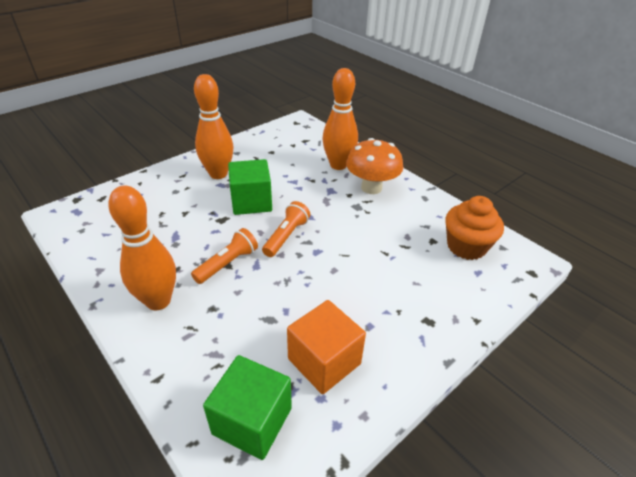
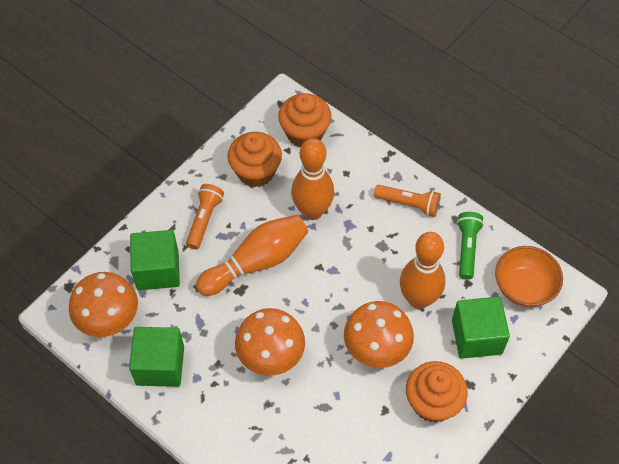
green cube: 2 -> 3
green flashlight: 0 -> 1
orange bowl: 0 -> 1
orange cube: 1 -> 0
orange cupcake: 1 -> 3
orange mushroom: 1 -> 3

